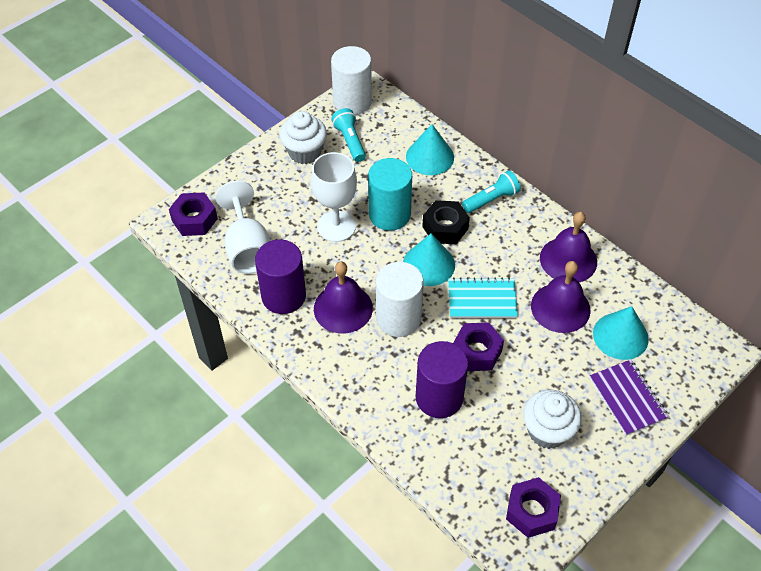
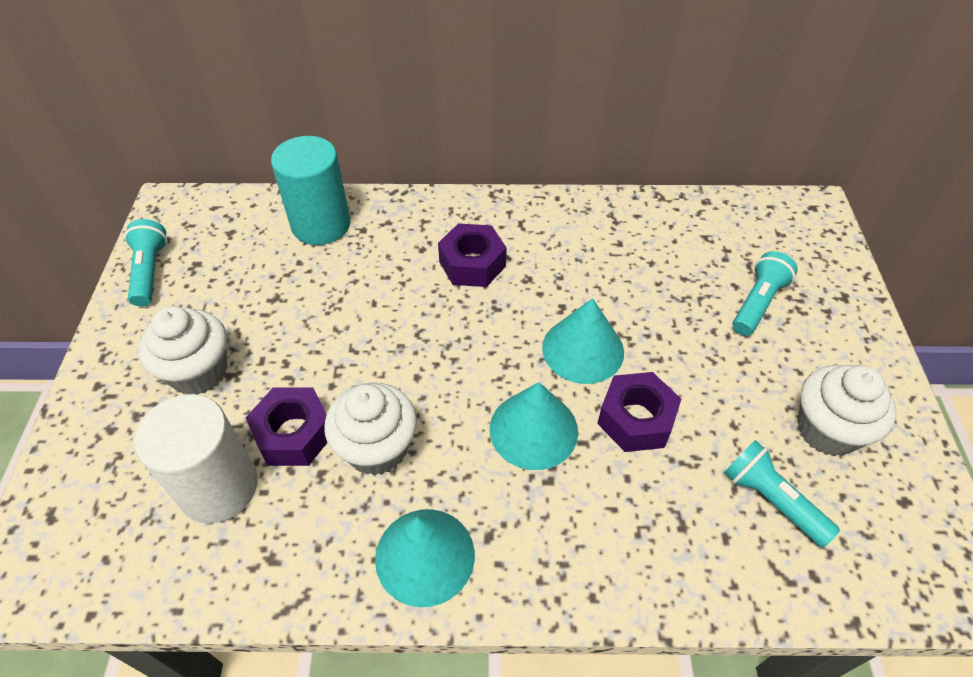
black nut: 1 -> 0
purple bell: 3 -> 0
purple cylinder: 2 -> 0
purple notebook: 1 -> 0
turquoise flashlight: 2 -> 3
turquoise notebook: 1 -> 0
white cupcake: 2 -> 3
white cylinder: 2 -> 1
white goblet: 2 -> 0

